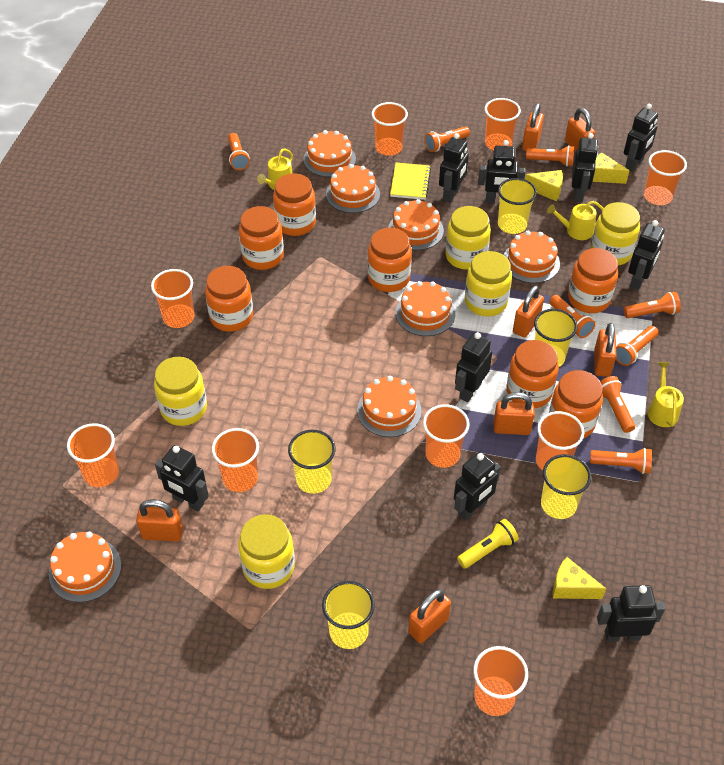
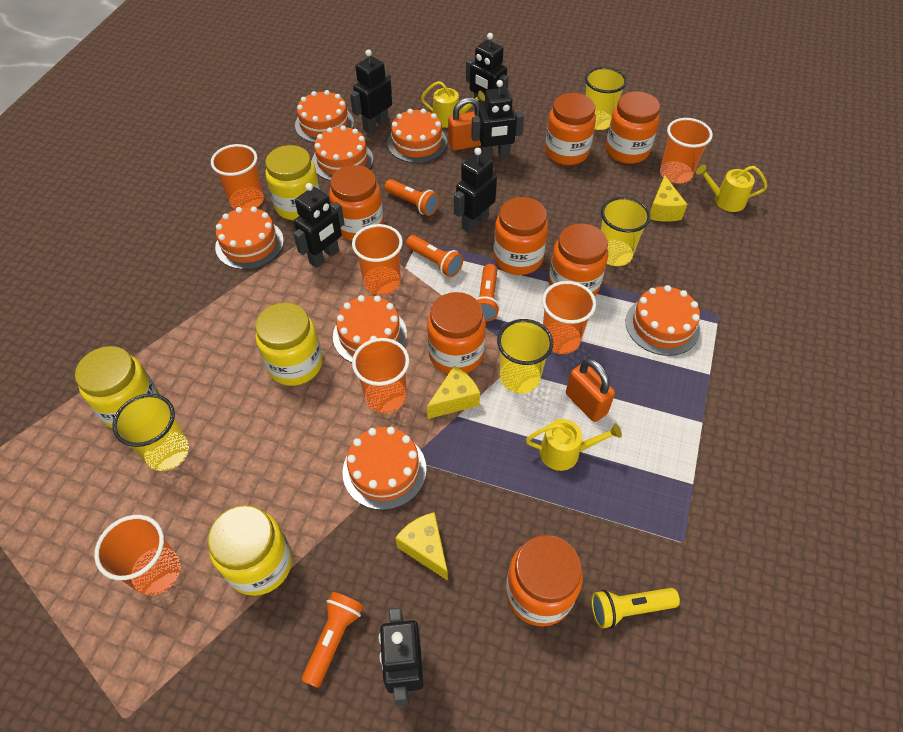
black robot: 9 -> 6
orange cup: 9 -> 6
orange flashlight: 8 -> 4
orange padlock: 7 -> 2
yellow cup: 5 -> 4
yellow jar: 5 -> 4
yellow notebook: 1 -> 0

